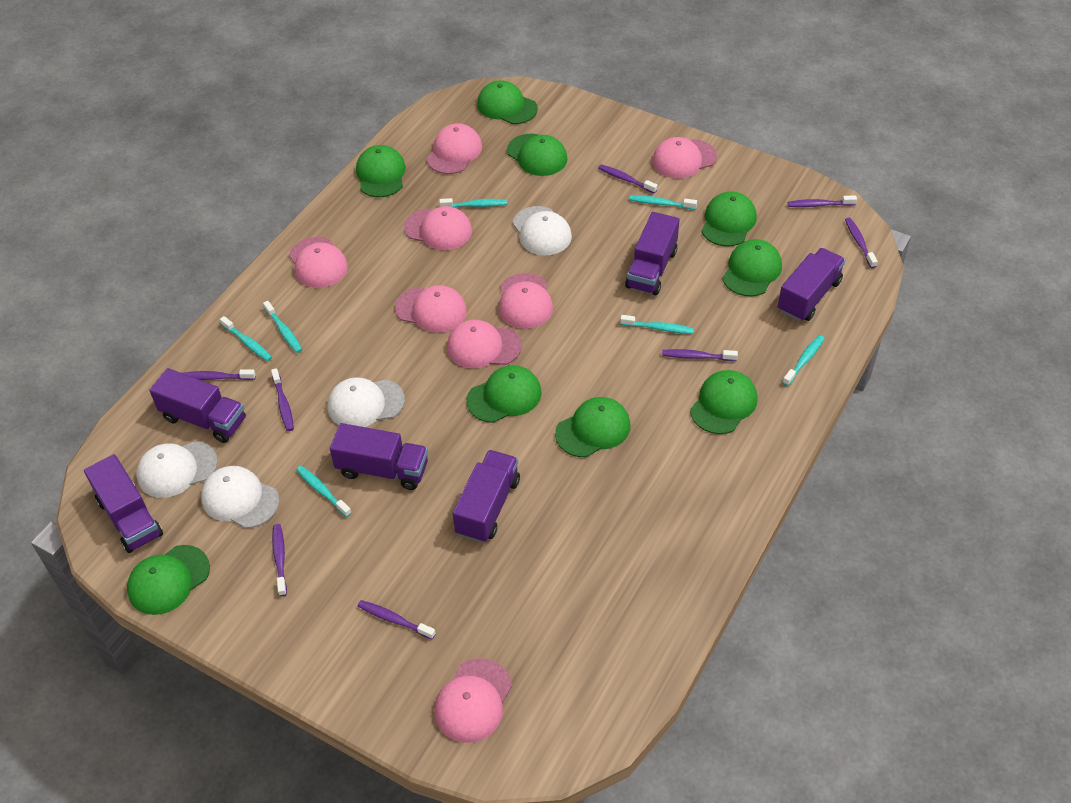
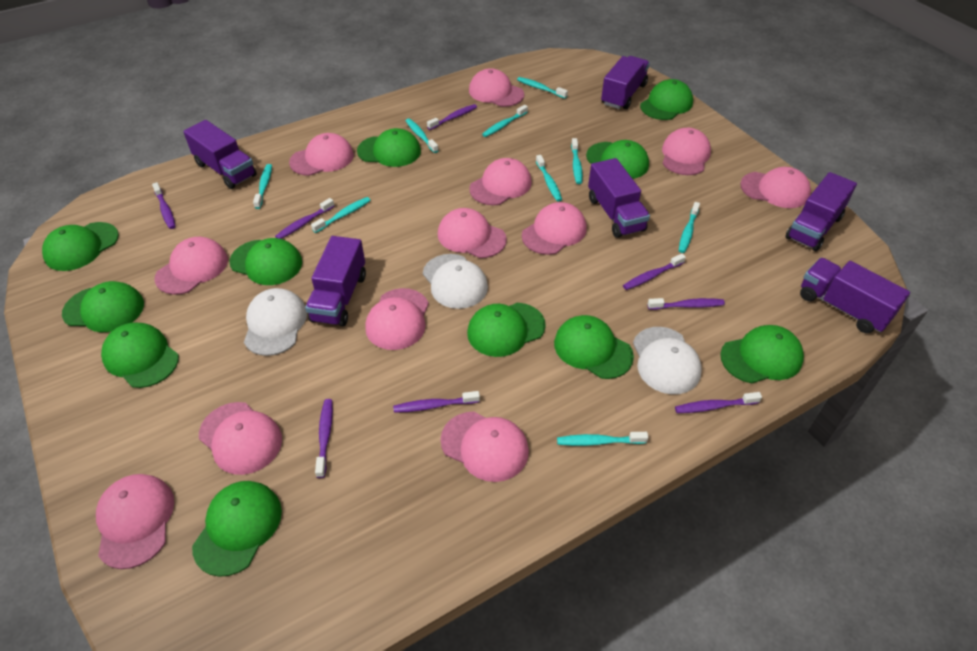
green cap: 9 -> 11
pink cap: 8 -> 12
turquoise toothbrush: 7 -> 9
white cap: 4 -> 3

